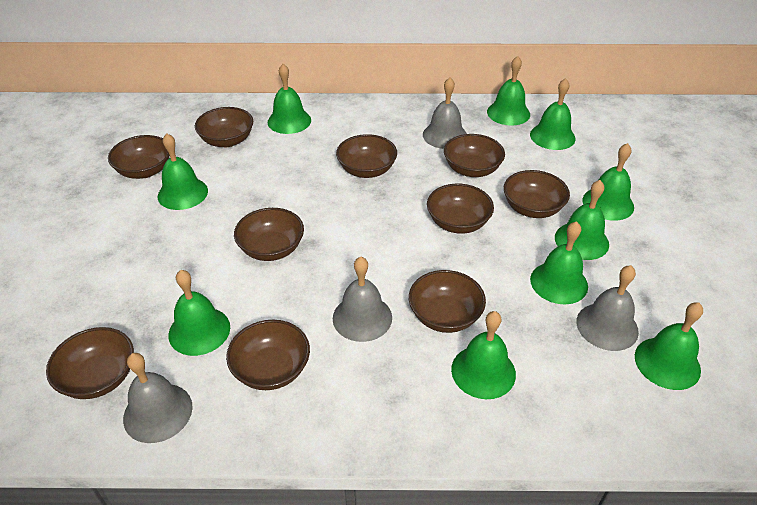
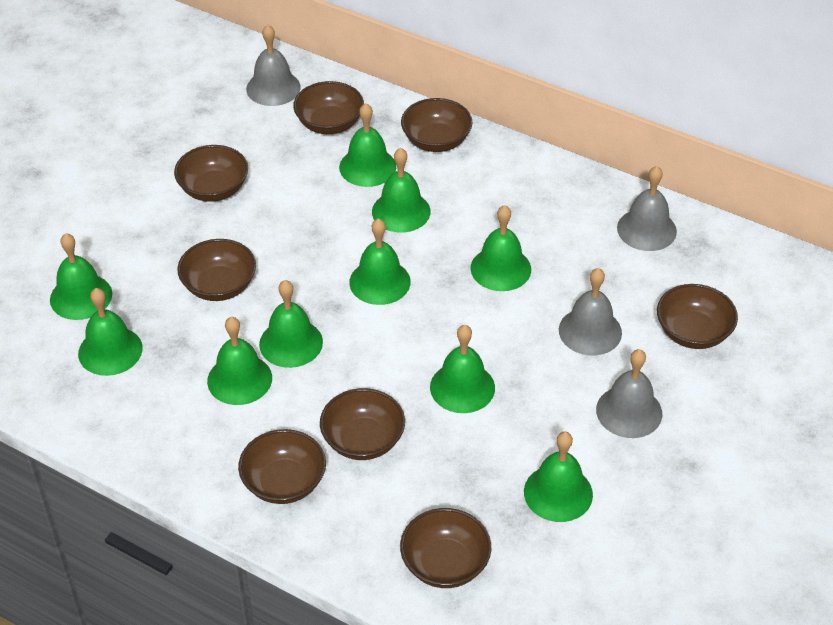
brown bowl: 10 -> 8

